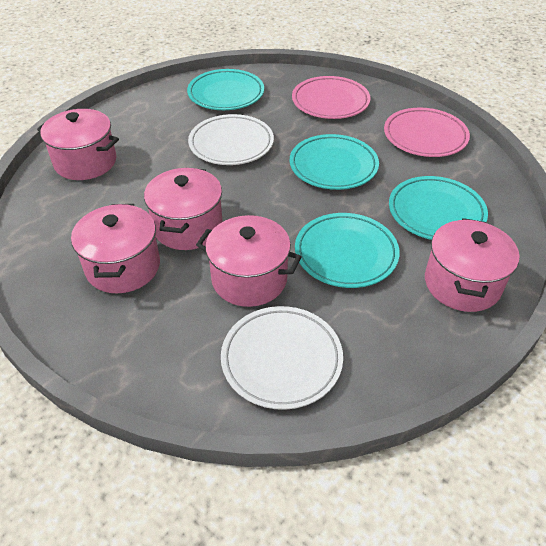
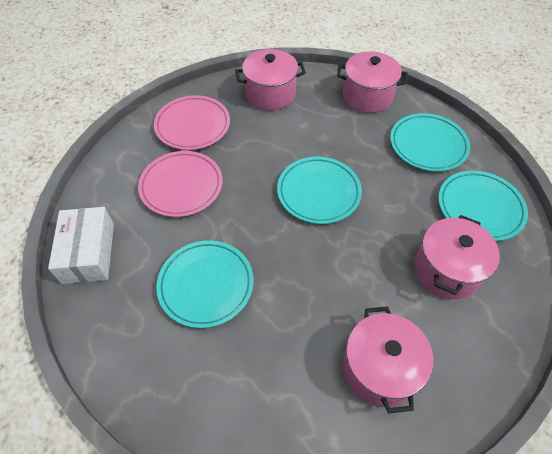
pink pot: 5 -> 4
white box: 0 -> 1
white plate: 2 -> 0

